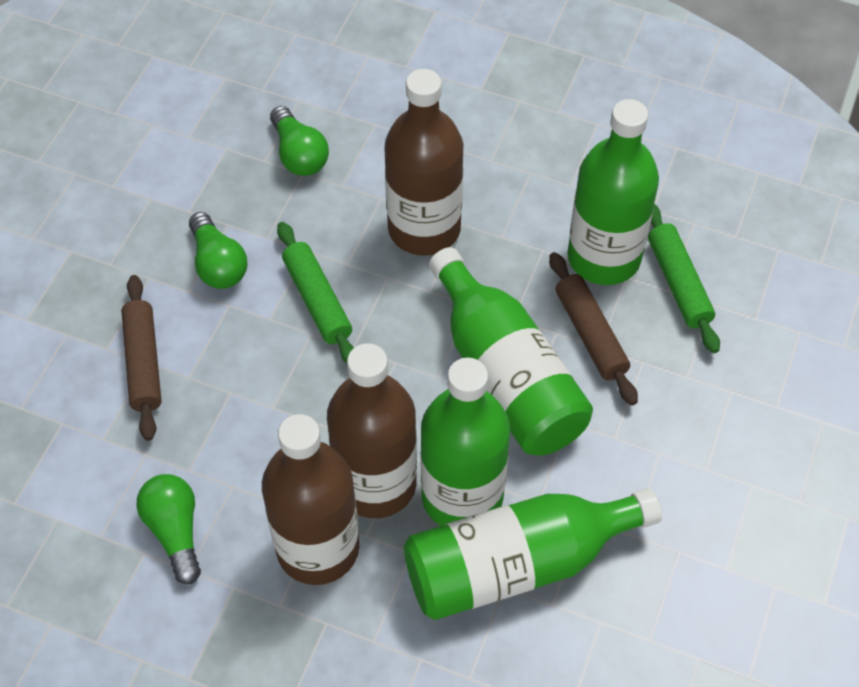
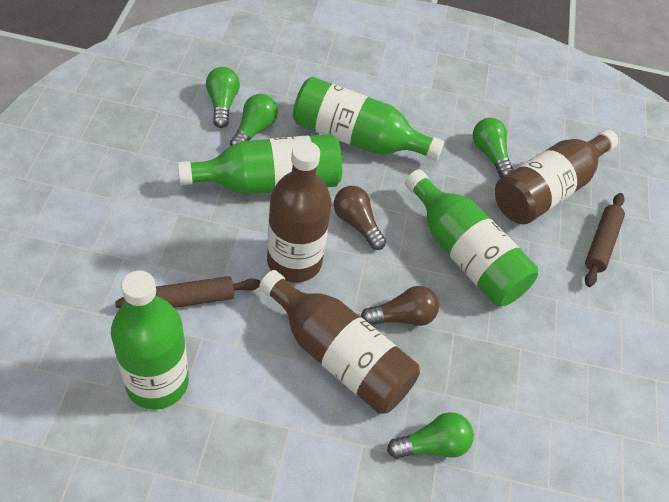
brown light bulb: 0 -> 2
green light bulb: 3 -> 4
green rolling pin: 2 -> 0

